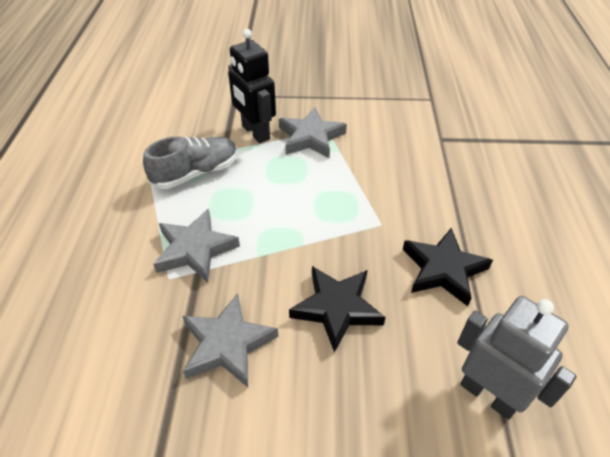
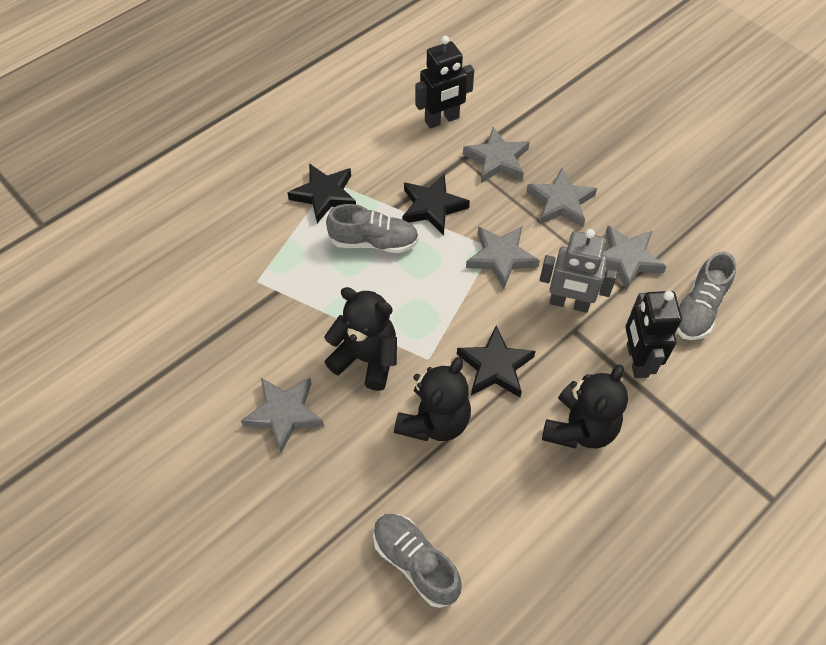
black robot: 1 -> 2
black star: 2 -> 3
black teddy bear: 0 -> 3
grey shoe: 1 -> 3
grey star: 3 -> 5

